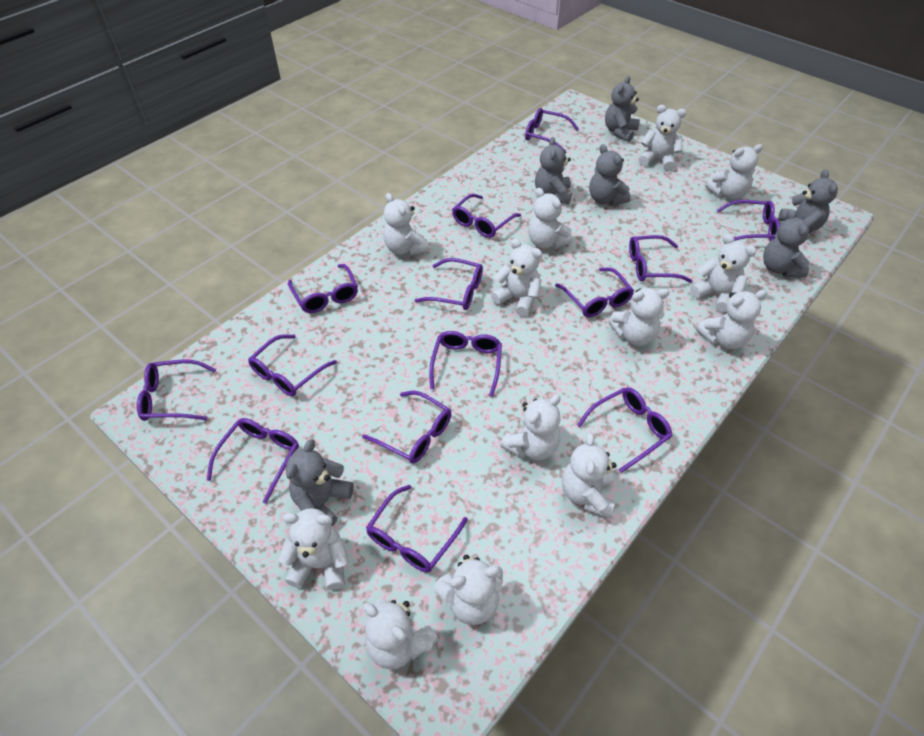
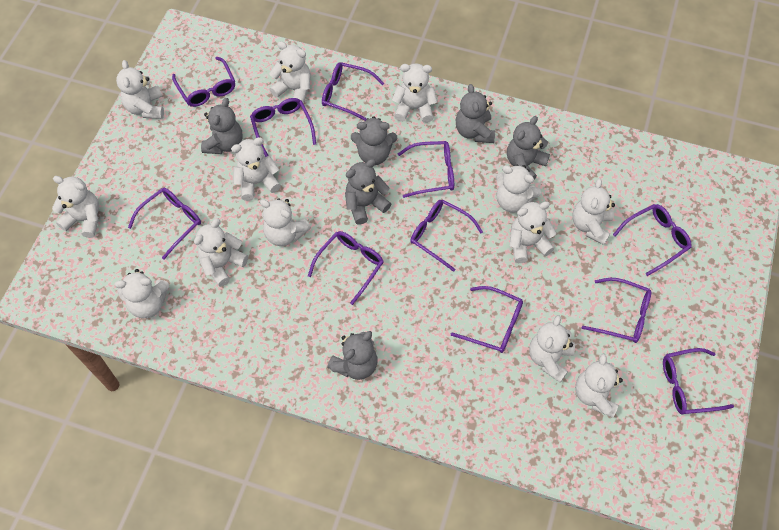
purple glasses: 14 -> 11

